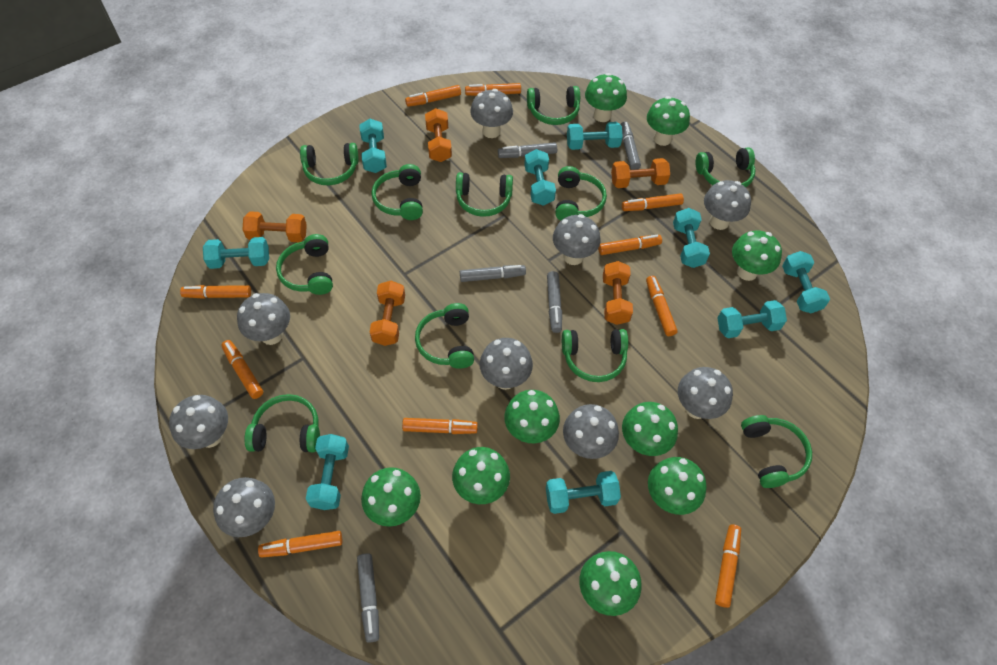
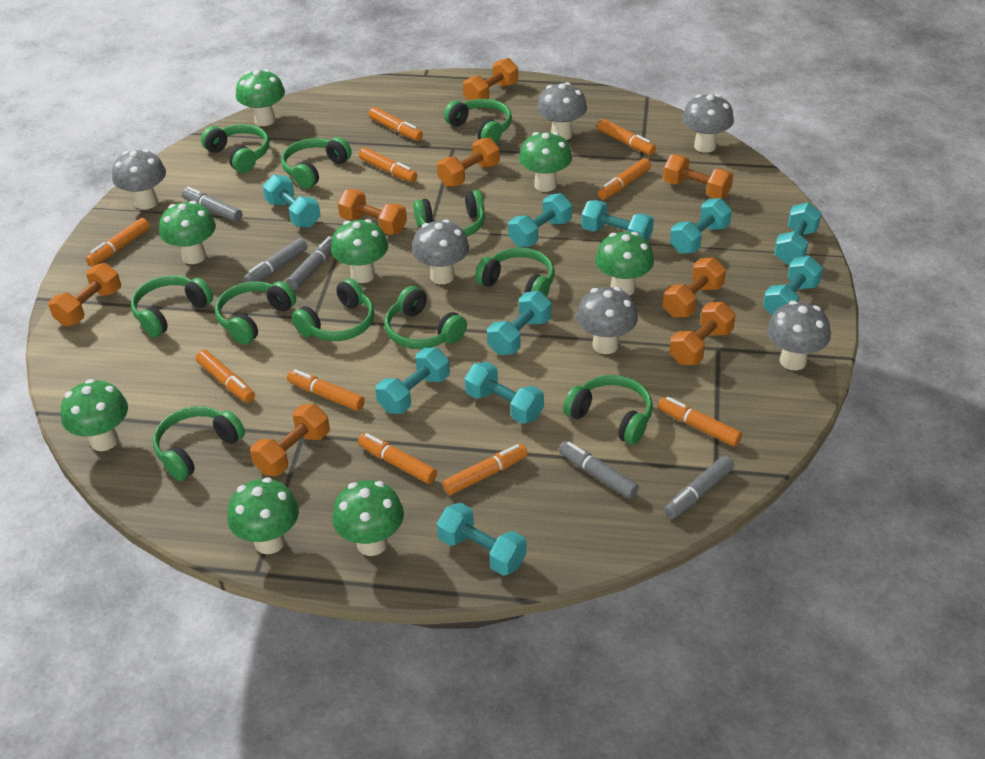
green mushroom: 9 -> 8
grey mushroom: 9 -> 6
orange dumbbell: 5 -> 8
turquoise dumbbell: 9 -> 10

